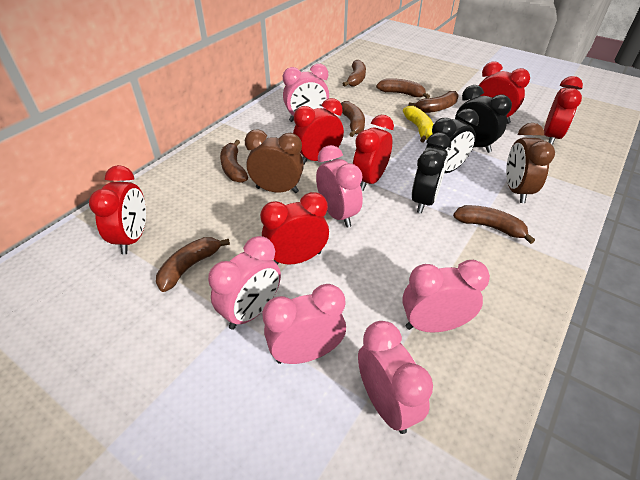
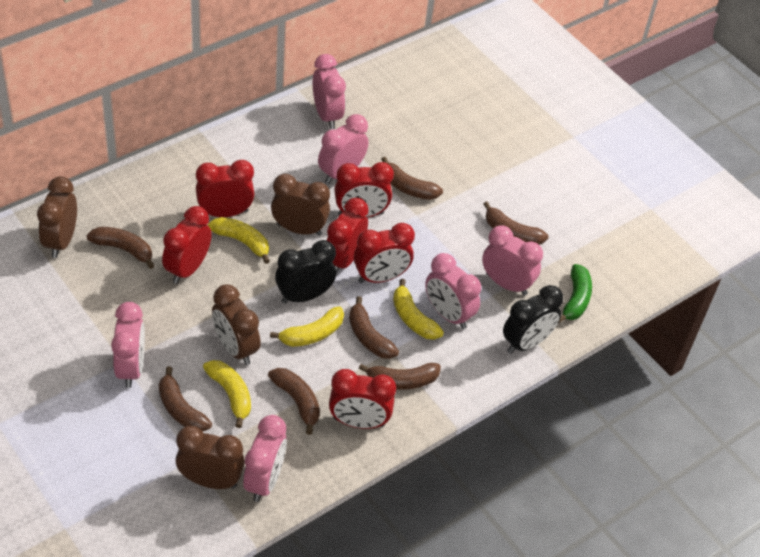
black clock: 3 -> 2
brown clock: 2 -> 4
green banana: 0 -> 1
yellow banana: 1 -> 4

